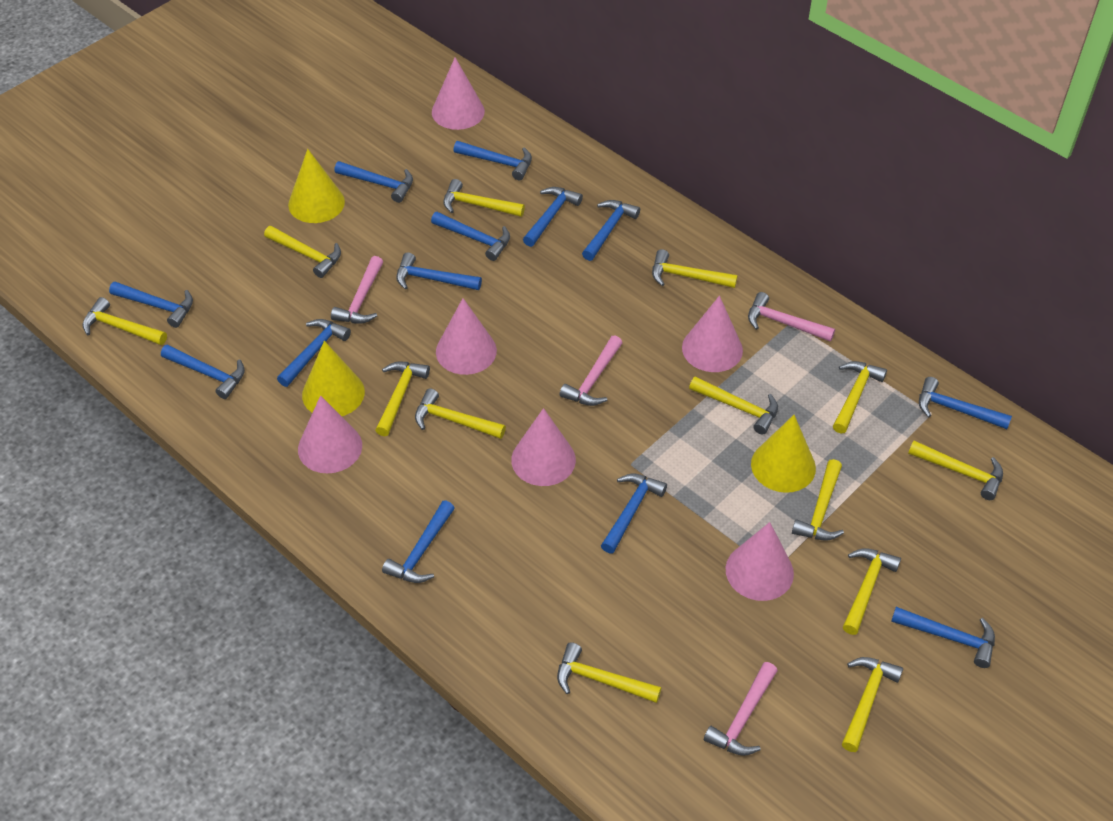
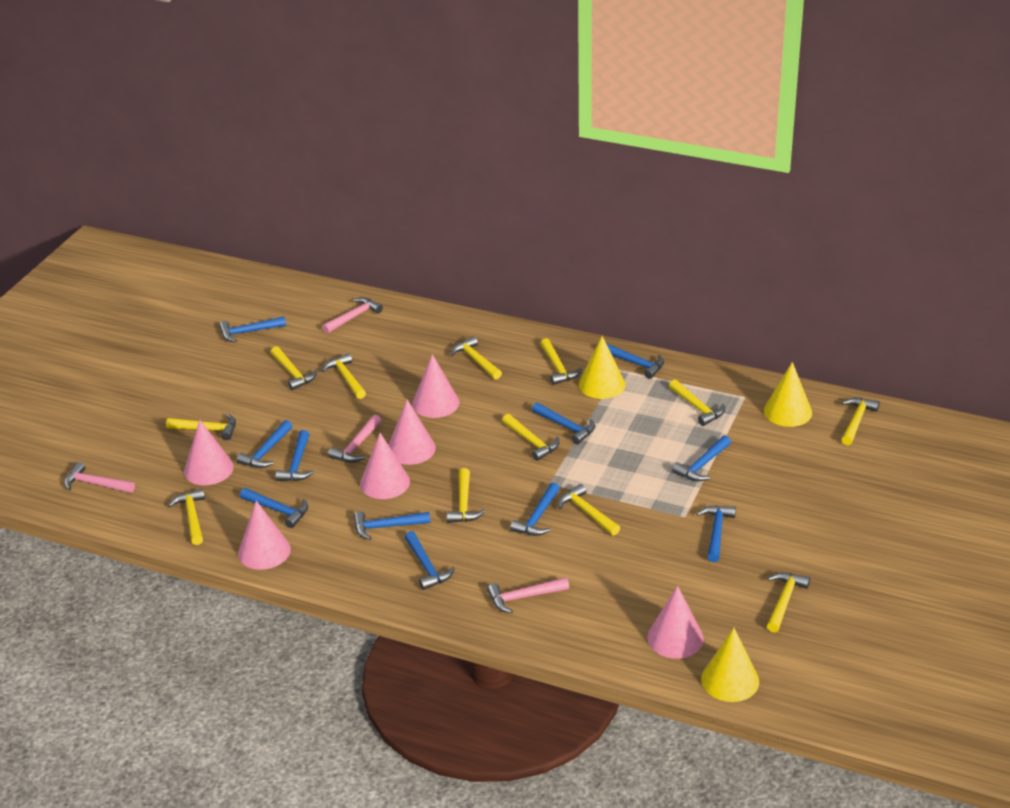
blue hammer: 13 -> 11
yellow hammer: 13 -> 12

